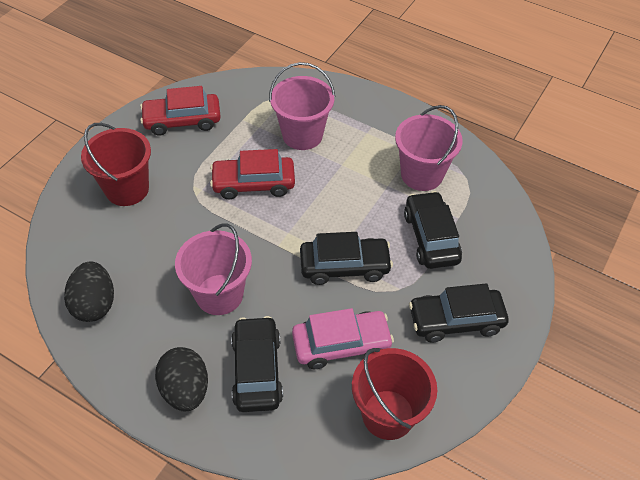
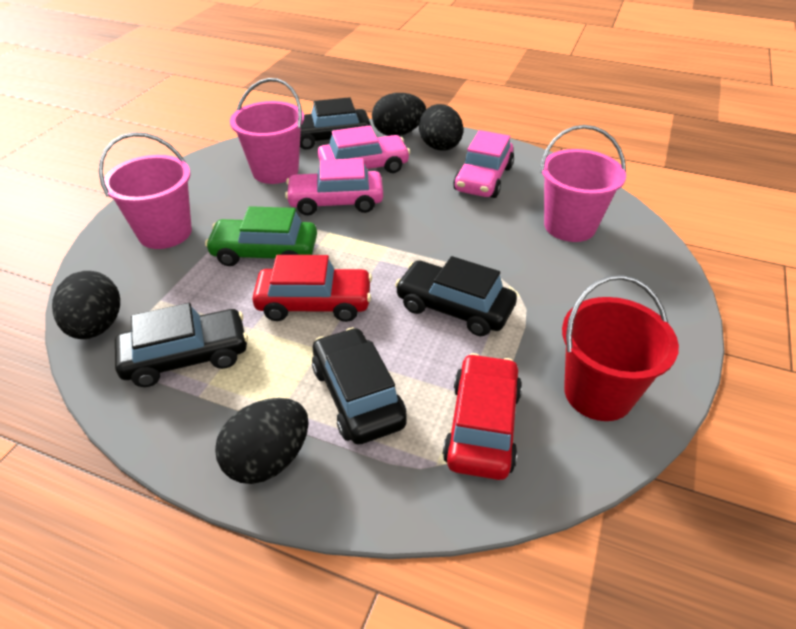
black egg: 2 -> 4
green car: 0 -> 1
pink car: 1 -> 3
red bucket: 2 -> 1

